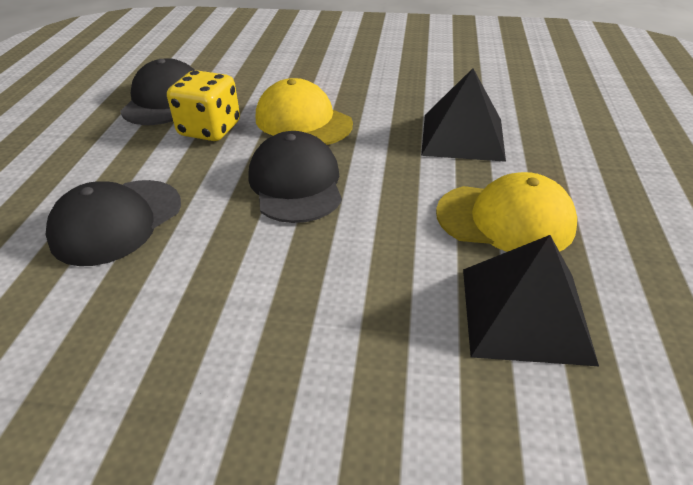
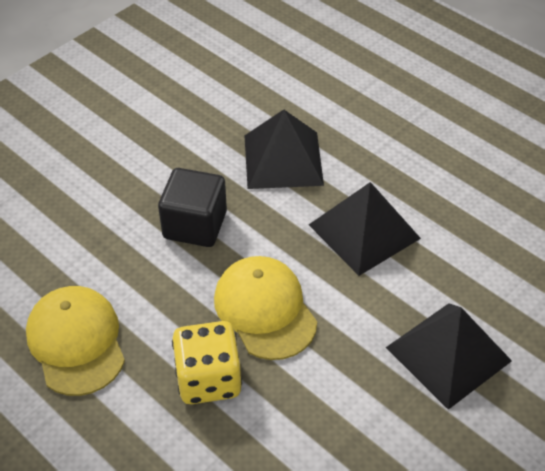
black cap: 3 -> 0
black cube: 0 -> 1
black pyramid: 2 -> 3

